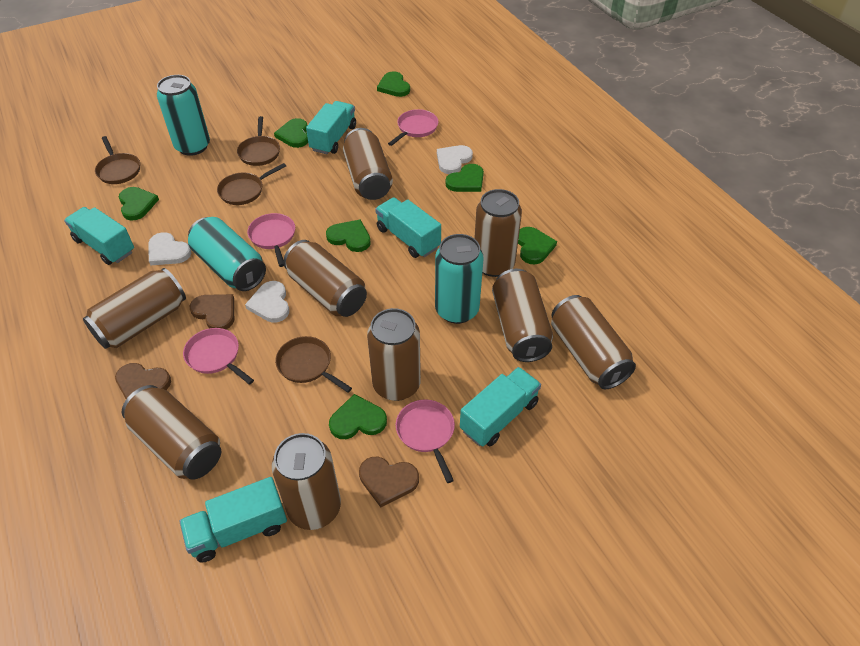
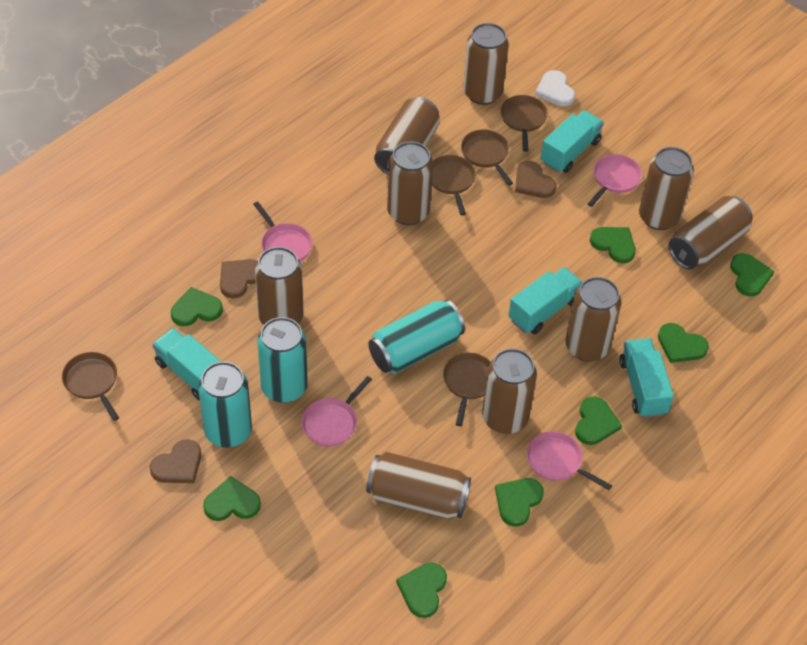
brown pan: 4 -> 5
green heart: 7 -> 8
turquoise truck: 5 -> 4
white heart: 3 -> 1

